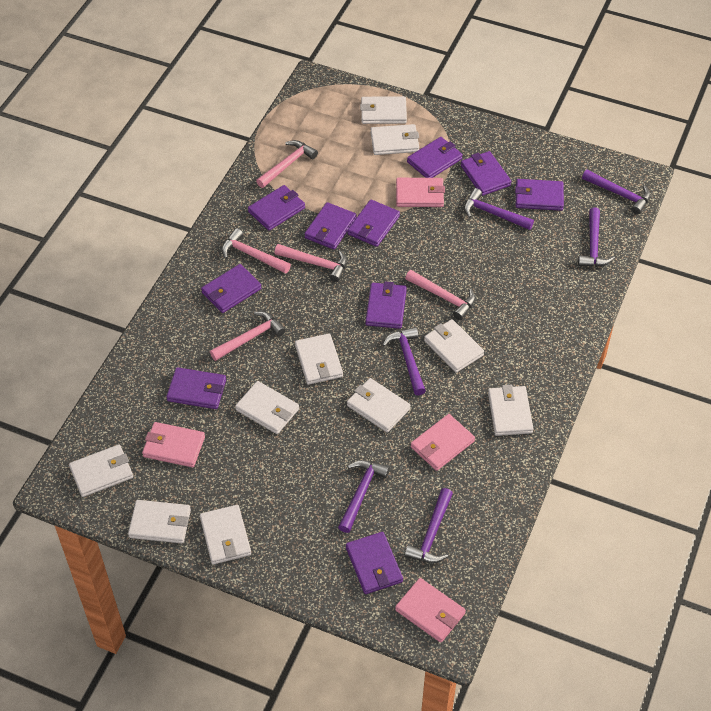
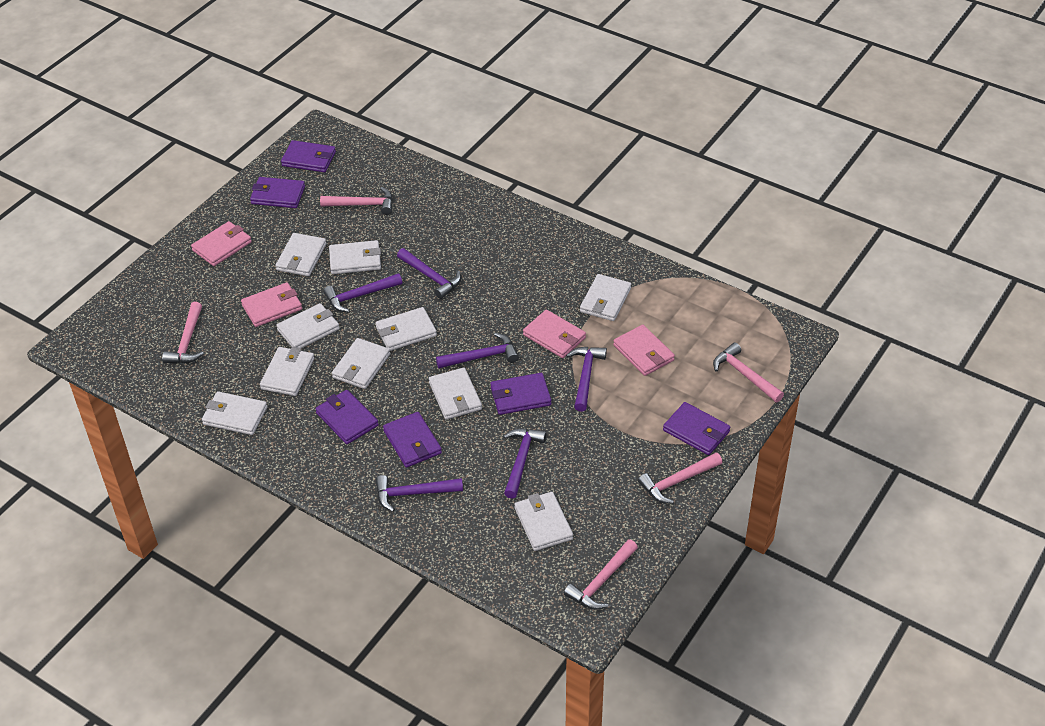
purple wallet: 10 -> 6

